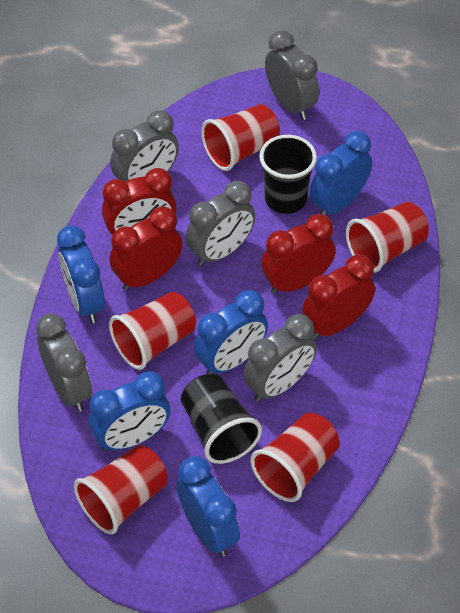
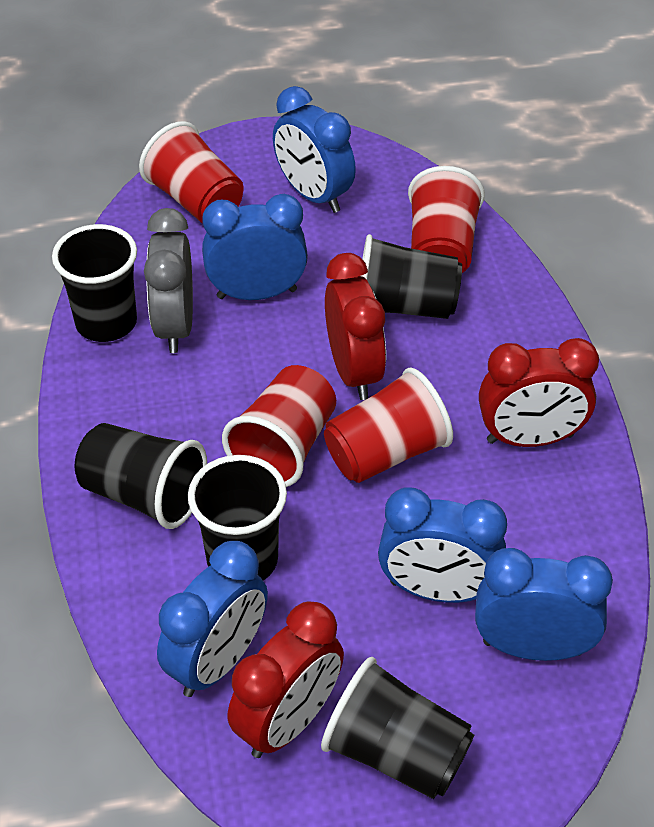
black cup: 2 -> 5
grey clock: 5 -> 1
red clock: 4 -> 3
red cup: 5 -> 4

